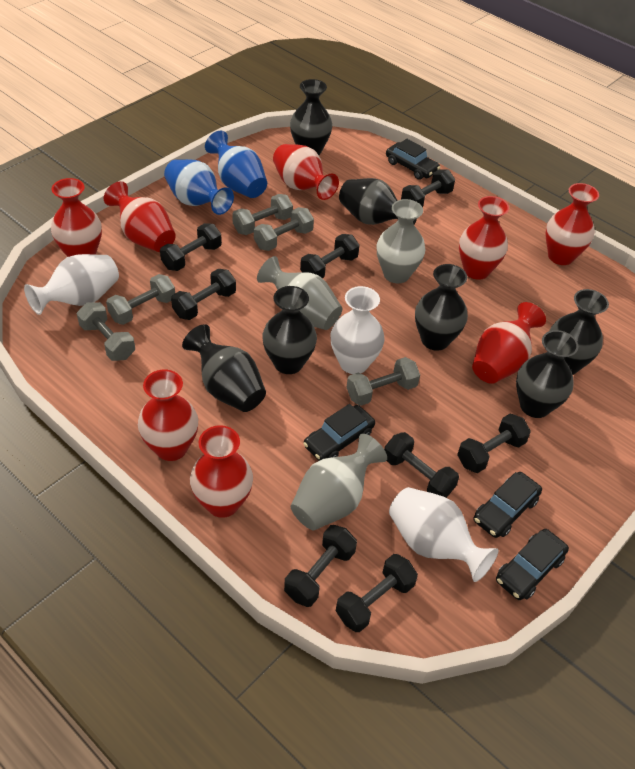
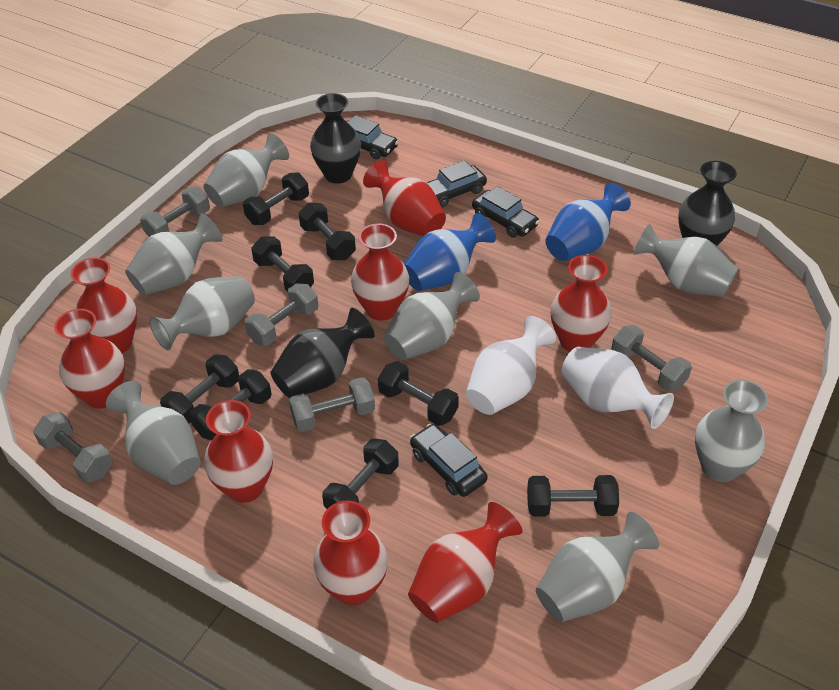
black vase: 7 -> 3
grey vase: 3 -> 8
white vase: 3 -> 2

